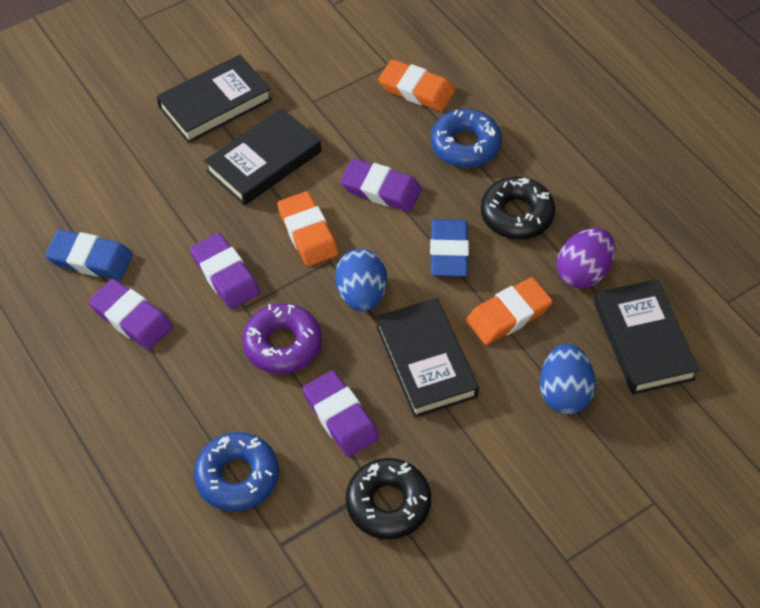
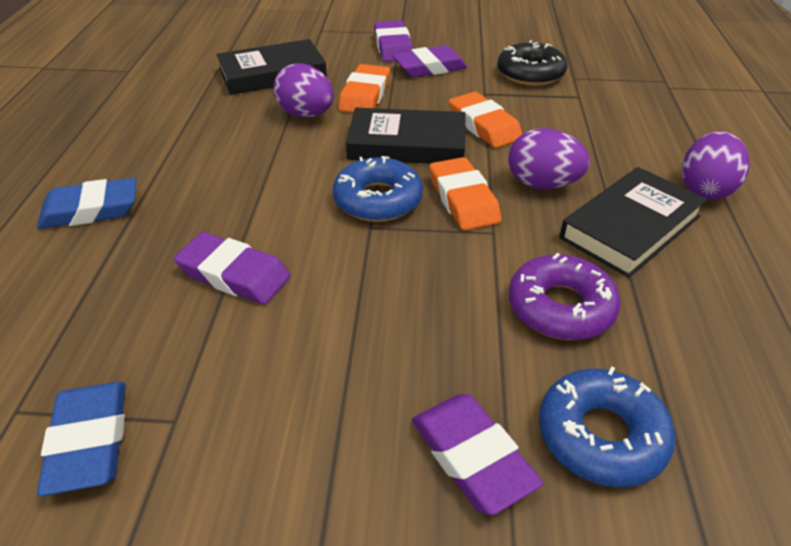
black book: 4 -> 3
black donut: 2 -> 1
blue egg: 2 -> 0
purple egg: 1 -> 3

